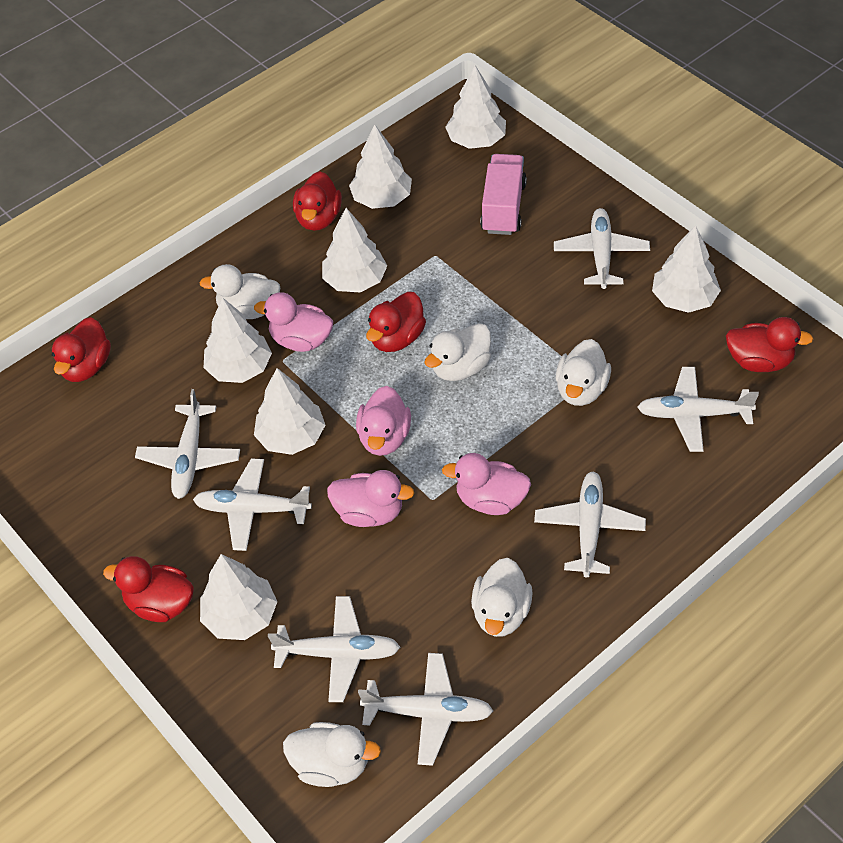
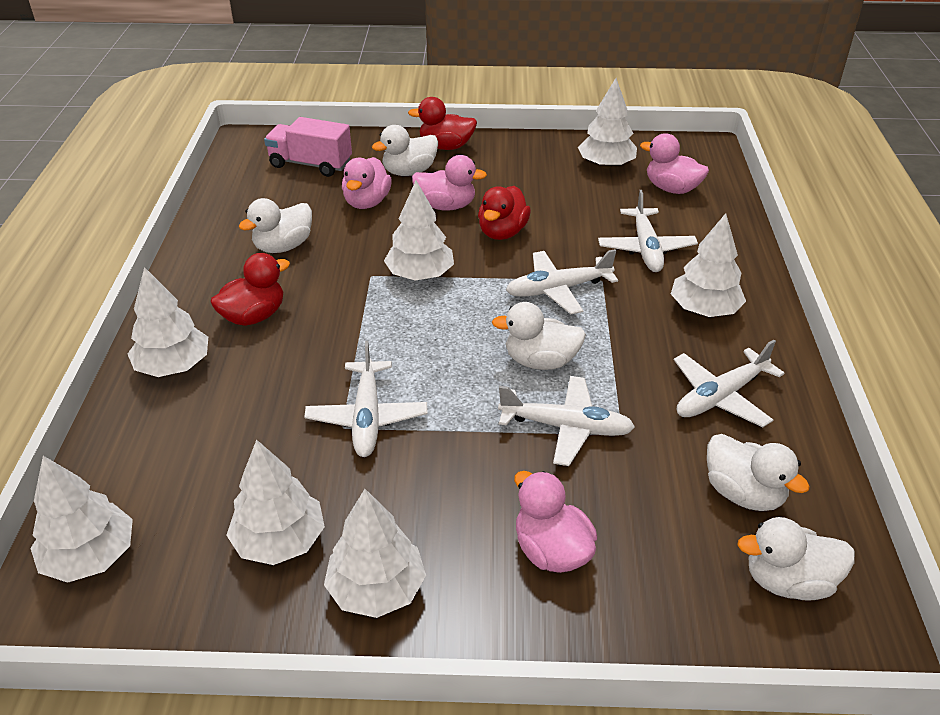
red duck: 5 -> 3
white plane: 7 -> 5

